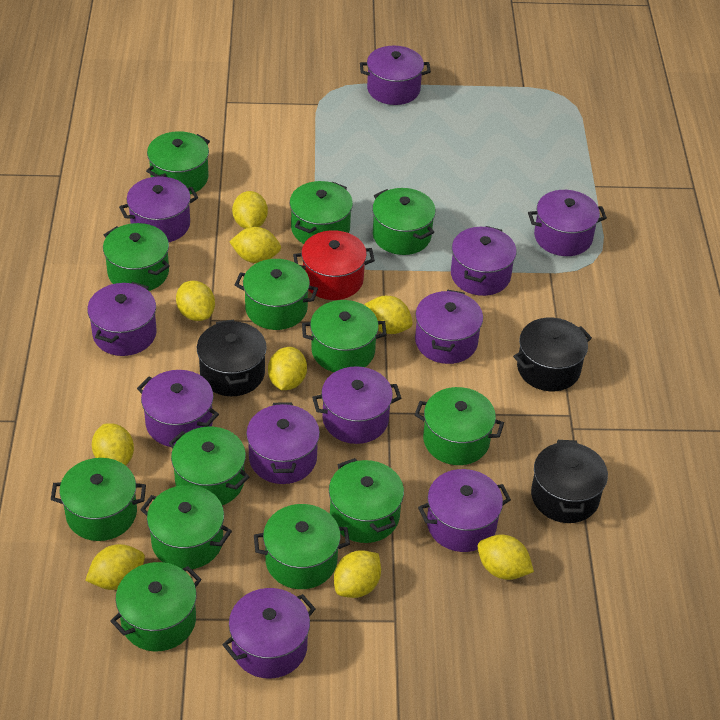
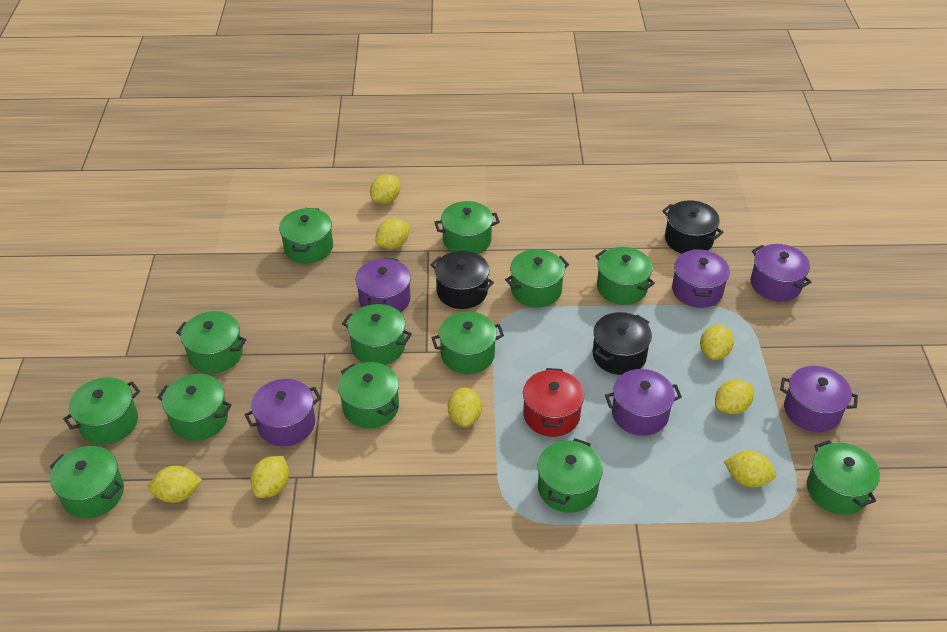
purple pot: 11 -> 6
yellow lemon: 9 -> 8

